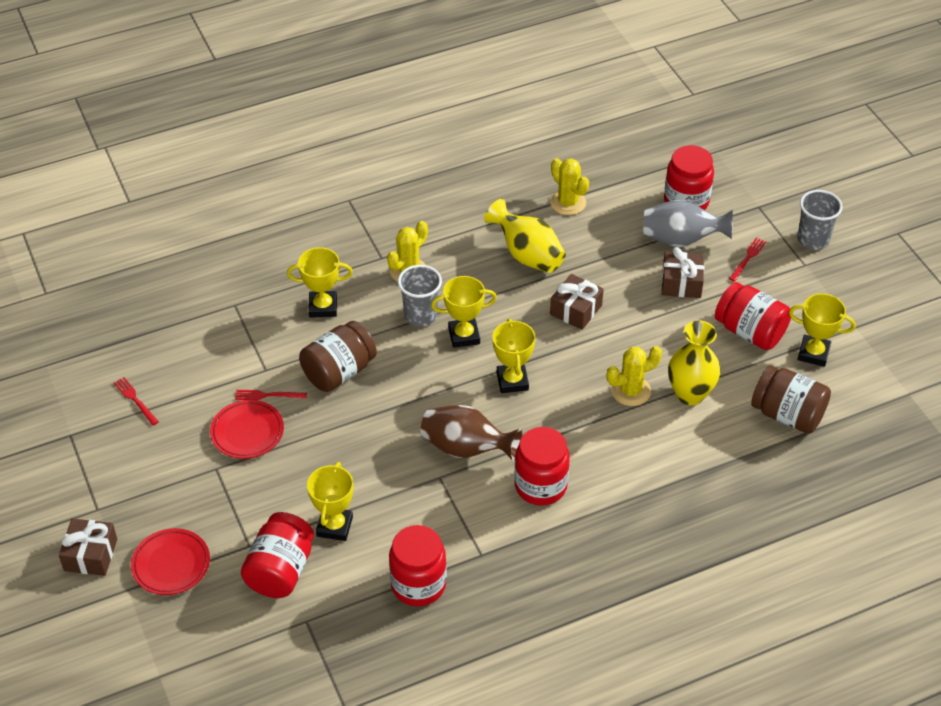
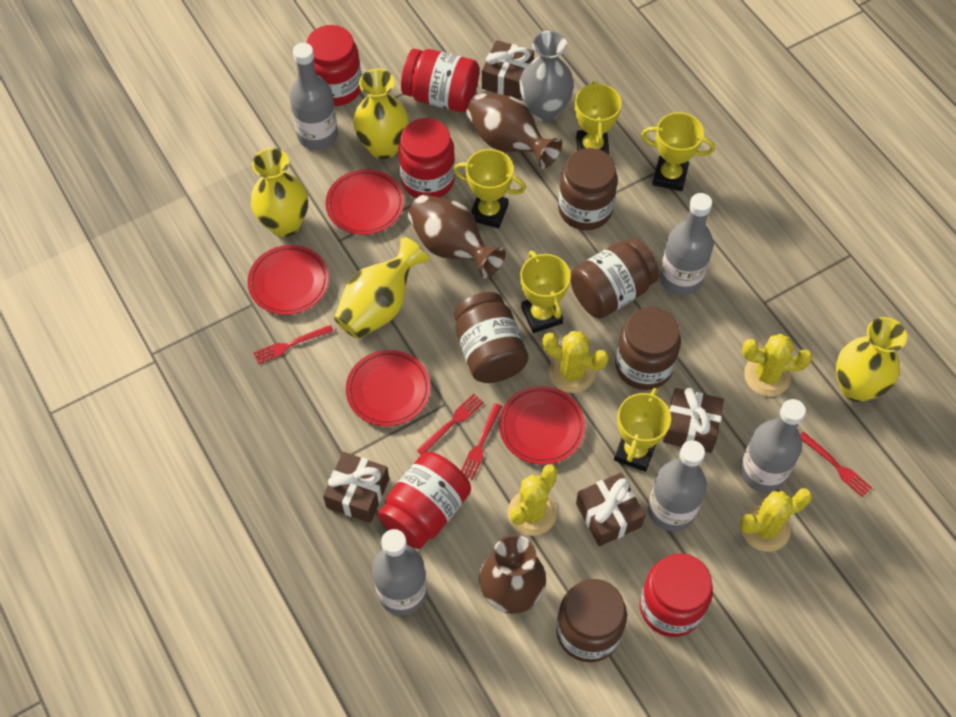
brown gift: 3 -> 4
brown jar: 2 -> 5
brown vase: 1 -> 3
grey bottle: 0 -> 5
grey cup: 2 -> 0
red fork: 3 -> 4
red plate: 2 -> 4
yellow cactus: 3 -> 4
yellow vase: 2 -> 4

